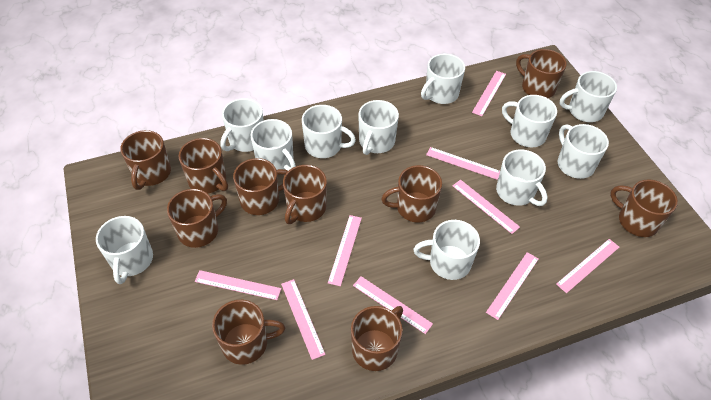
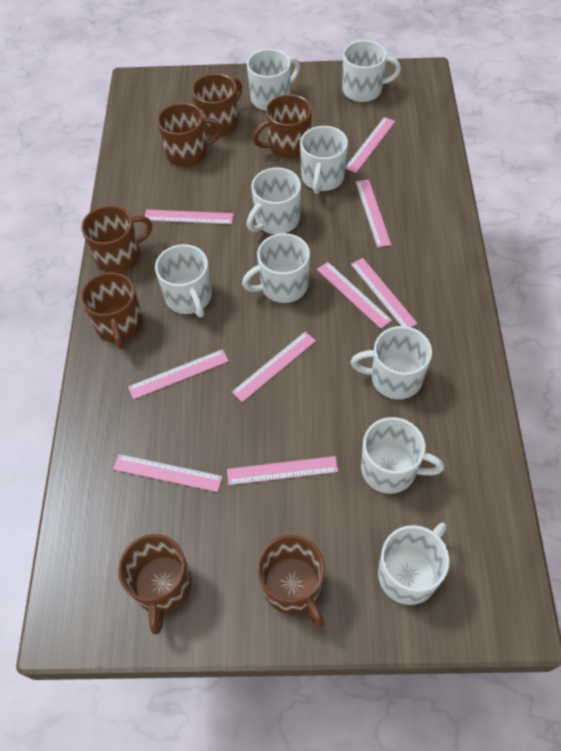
brown mug: 10 -> 7
white mug: 11 -> 9

